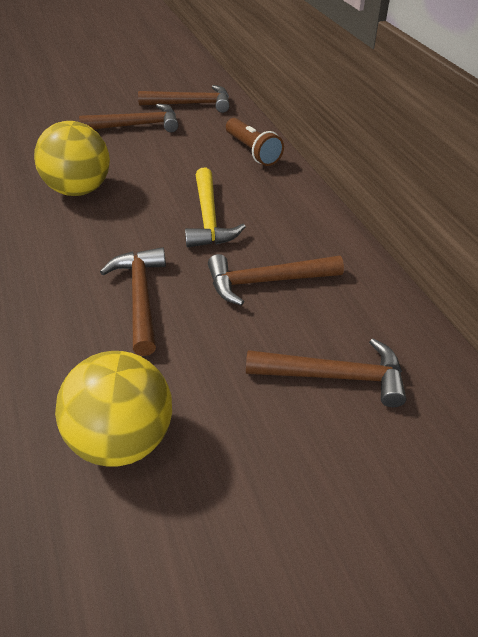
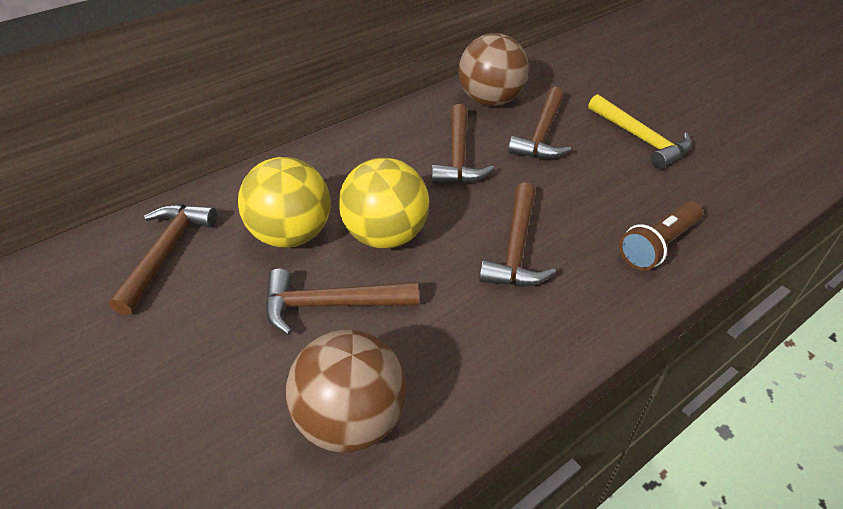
brown ball: 0 -> 2

